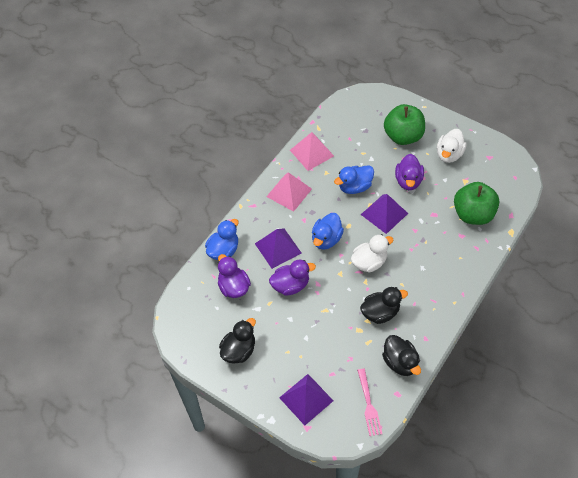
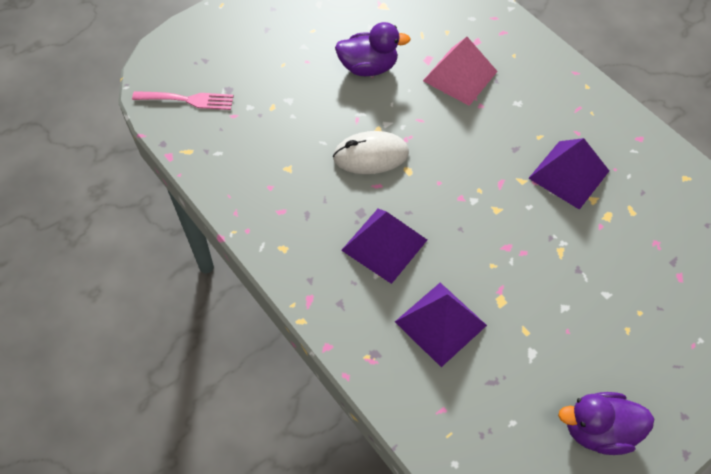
black duck: 3 -> 0
blue duck: 3 -> 0
green apple: 2 -> 0
pink pyramid: 2 -> 1
purple duck: 3 -> 2
white duck: 2 -> 0
white mouse: 0 -> 1

